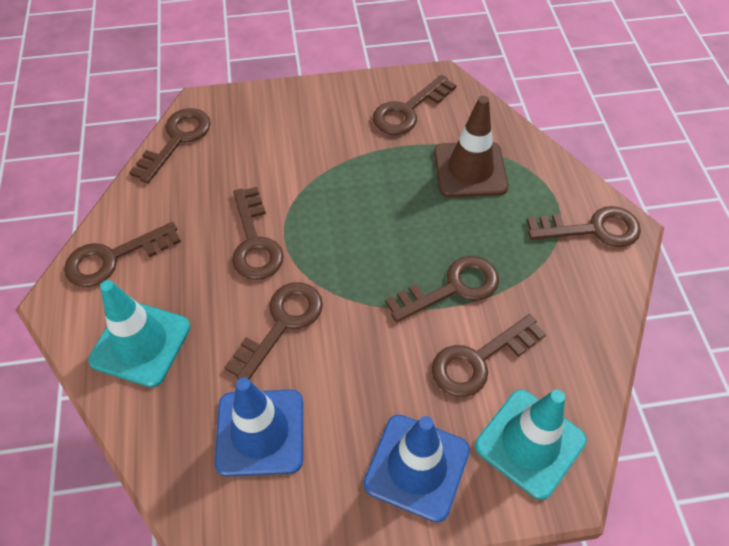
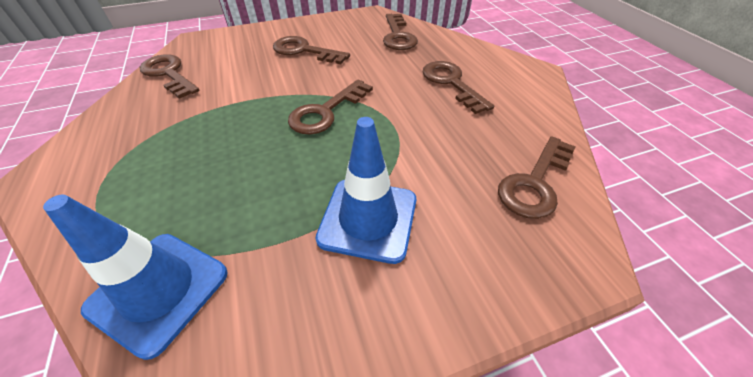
brown key: 8 -> 6
brown traffic cone: 1 -> 0
turquoise traffic cone: 2 -> 0

